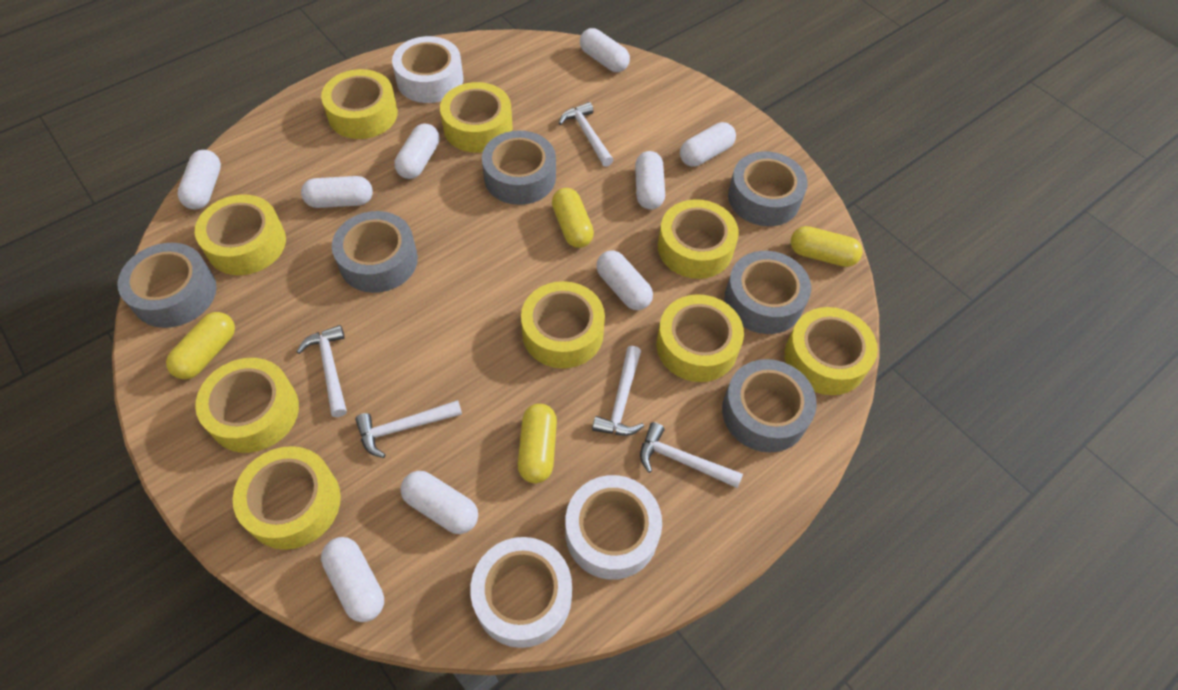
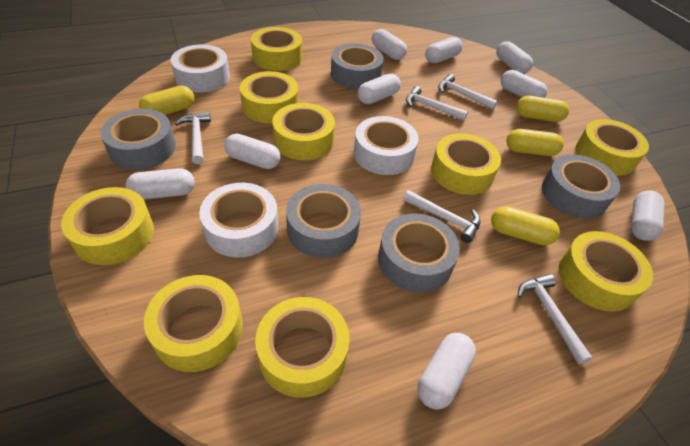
grey tape: 6 -> 5

